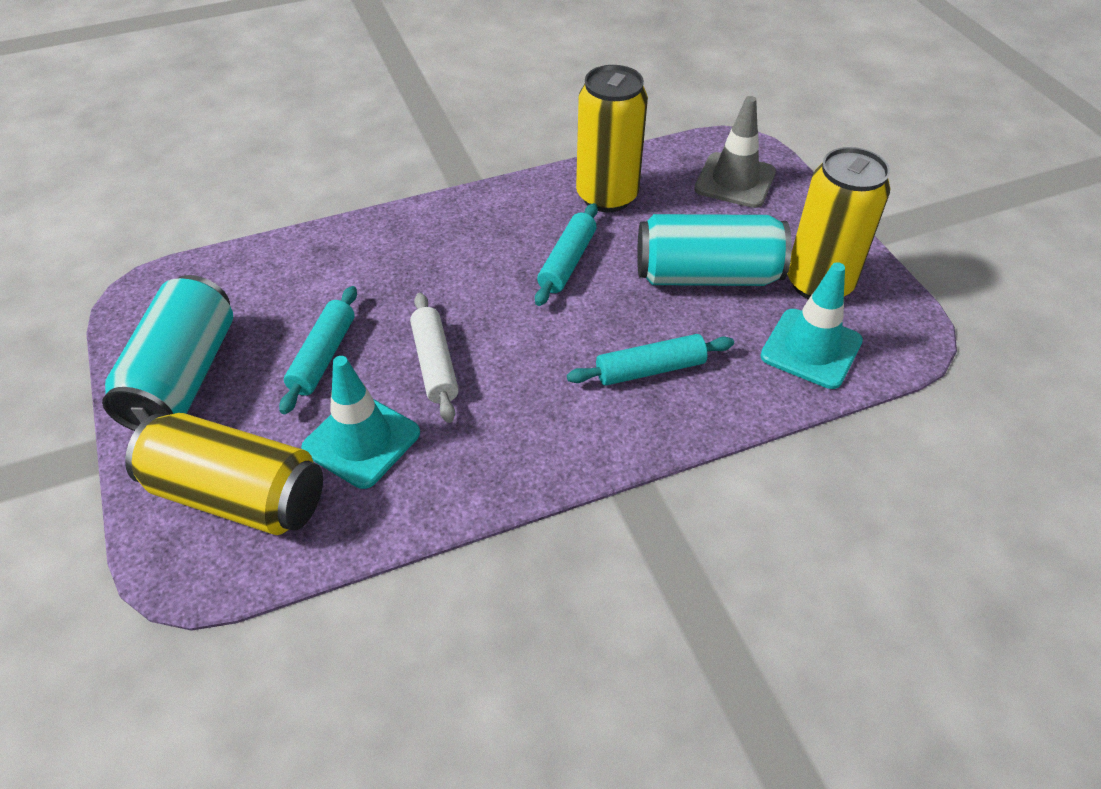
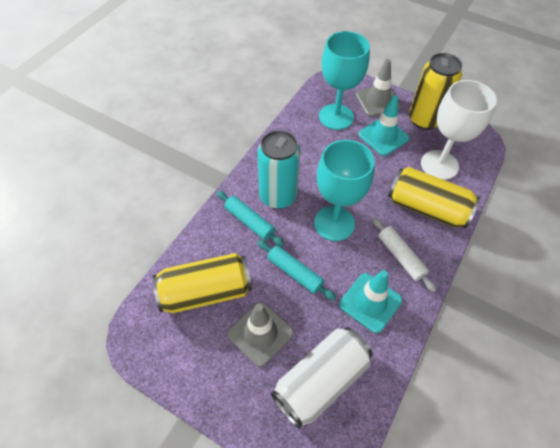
grey traffic cone: 1 -> 2
turquoise can: 2 -> 1
turquoise goblet: 0 -> 2
turquoise rolling pin: 3 -> 2
white can: 0 -> 1
white goblet: 0 -> 1

